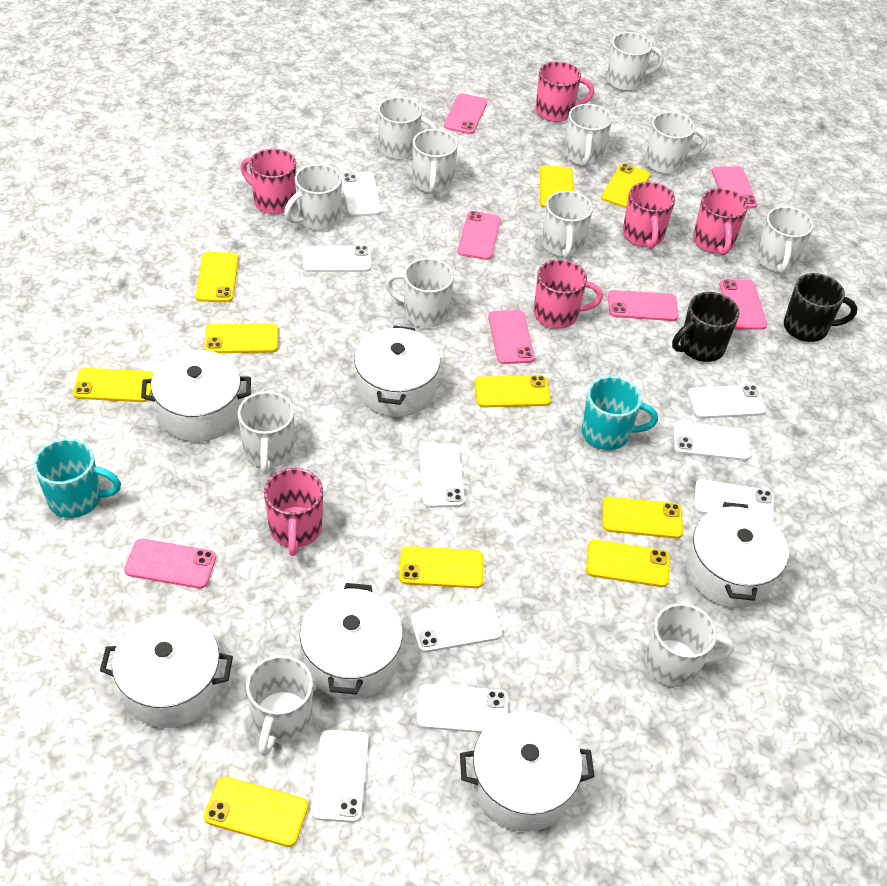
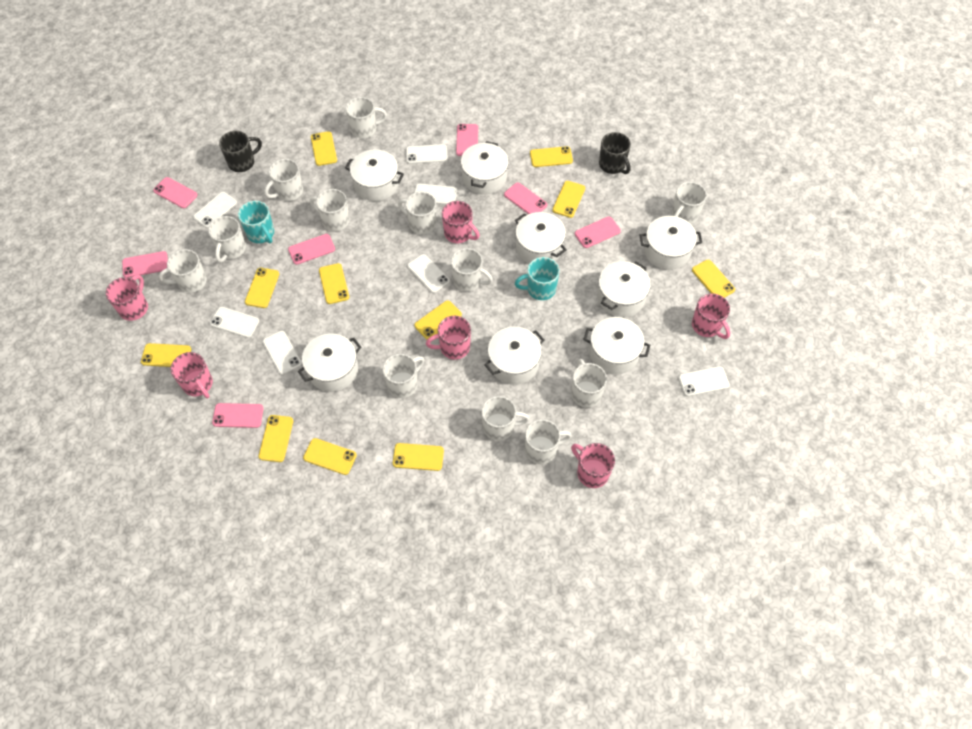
white phone: 9 -> 7
white pot: 6 -> 8
yellow phone: 10 -> 11

